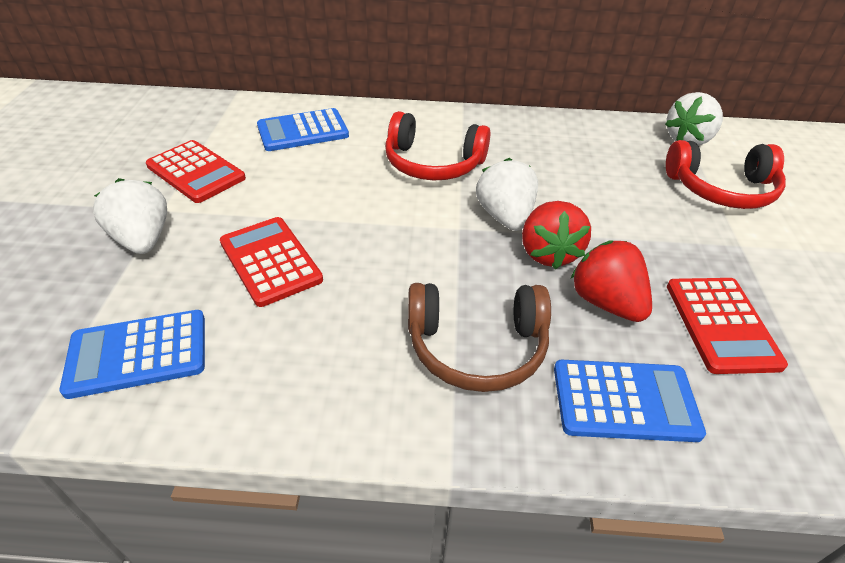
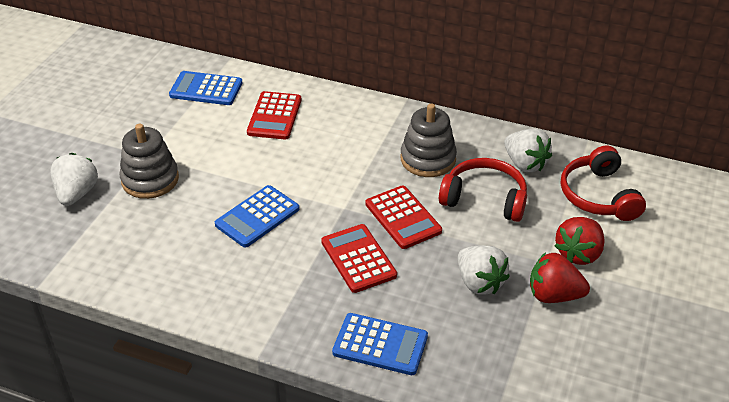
brown headphones: 1 -> 0
grey stacking toy: 0 -> 2

